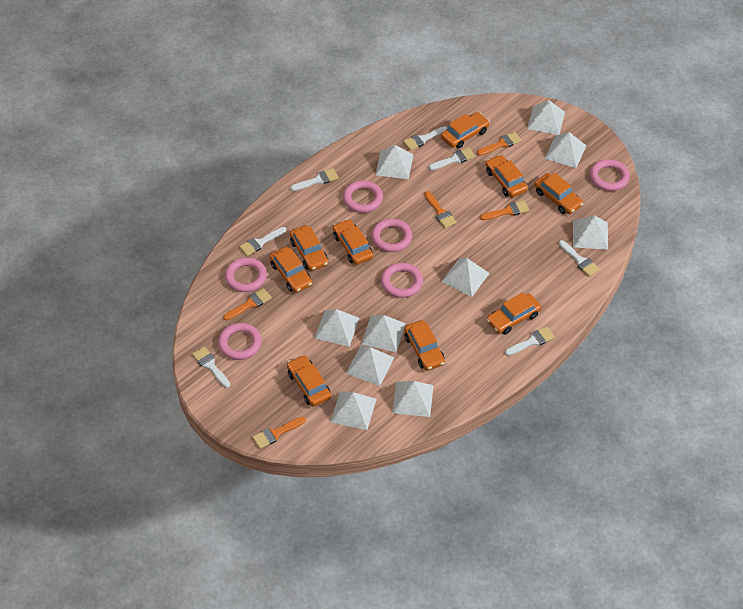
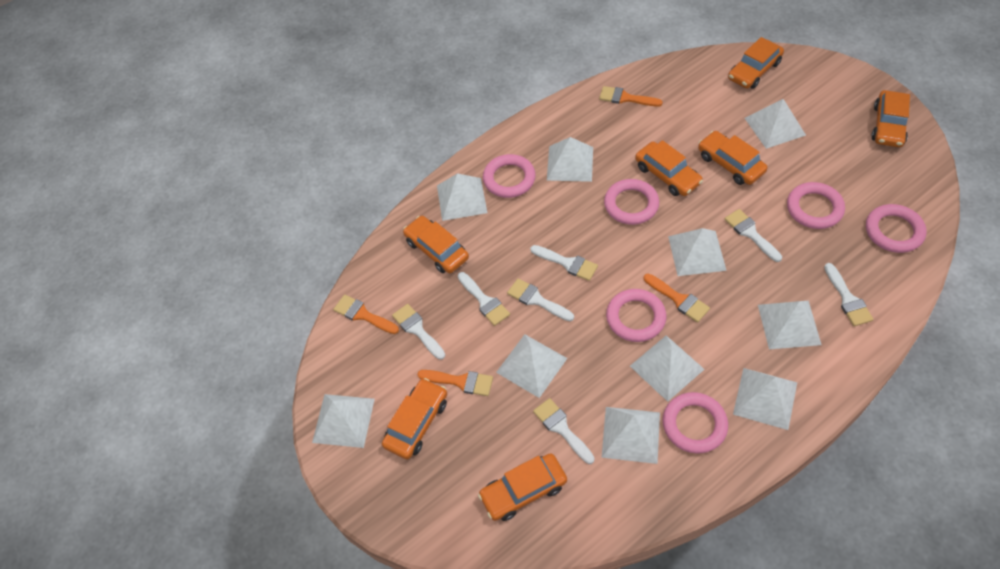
orange brush: 5 -> 4
orange car: 9 -> 7

